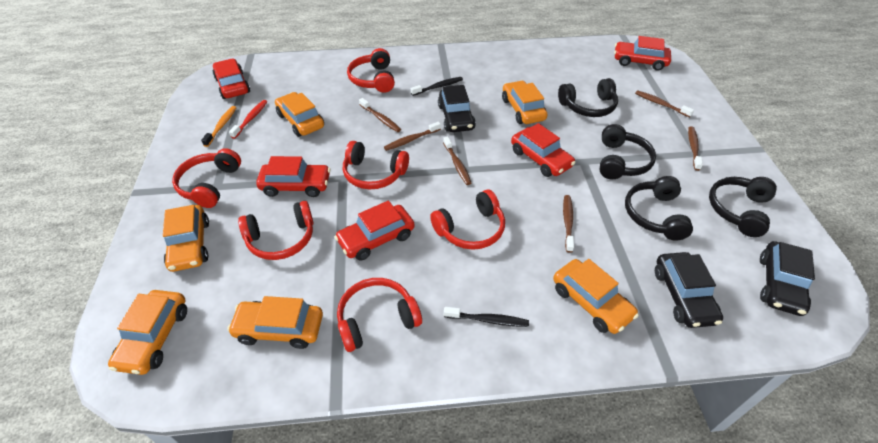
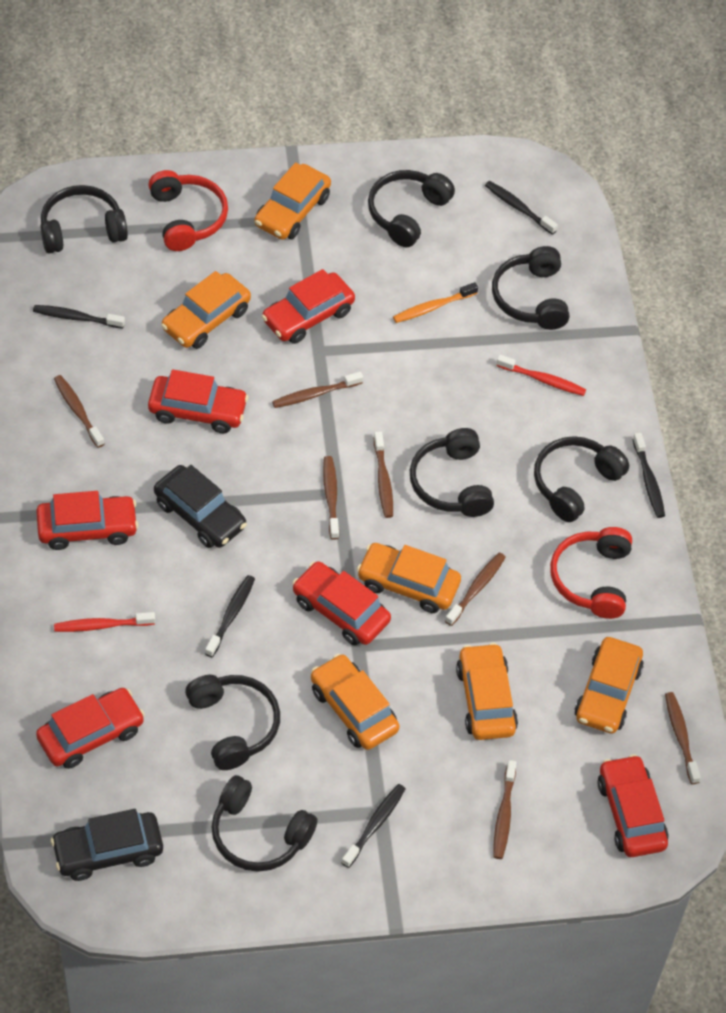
black car: 3 -> 2
black headphones: 4 -> 7
black toothbrush: 2 -> 5
brown toothbrush: 6 -> 7
red car: 5 -> 6
red headphones: 6 -> 2
red toothbrush: 1 -> 2

